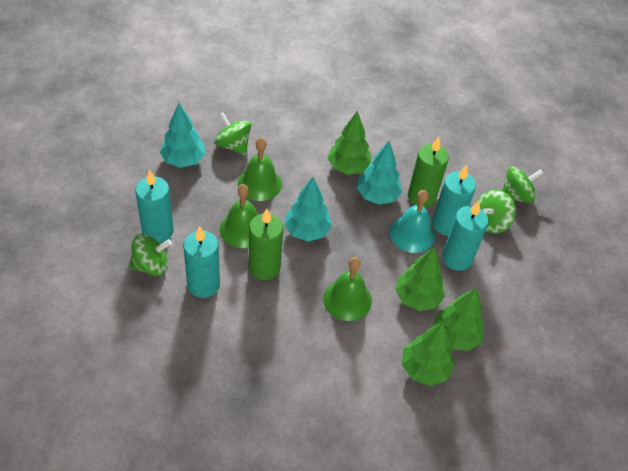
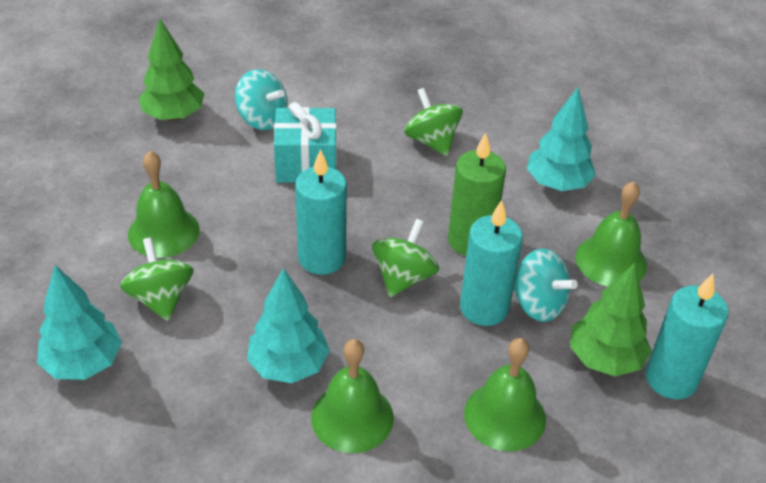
green bell: 3 -> 4
green candle: 2 -> 1
green spinning top: 4 -> 3
green tree: 4 -> 2
turquoise bell: 1 -> 0
turquoise candle: 4 -> 3
turquoise gift: 0 -> 1
turquoise spinning top: 0 -> 2

